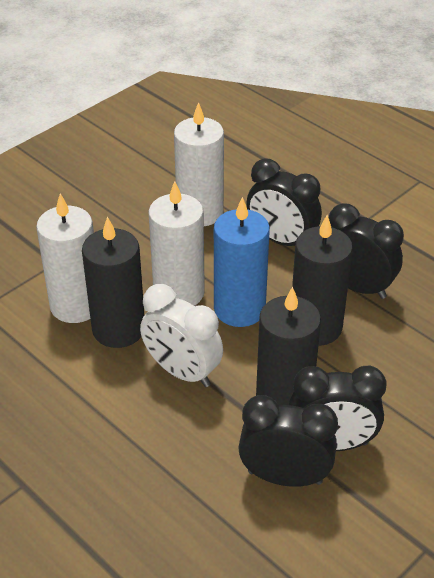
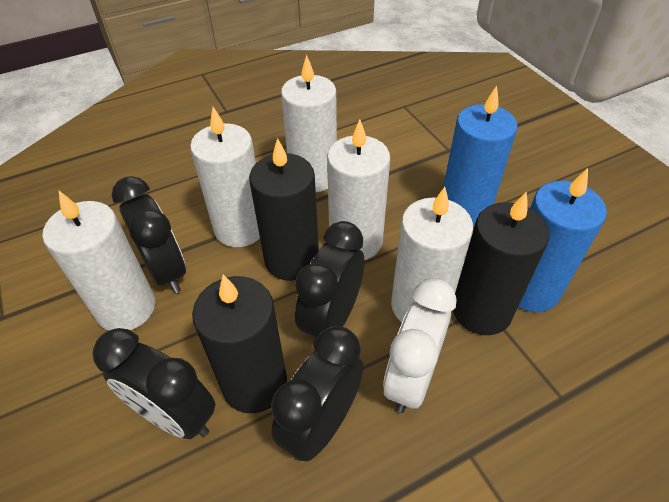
blue candle: 1 -> 2
white candle: 3 -> 5

